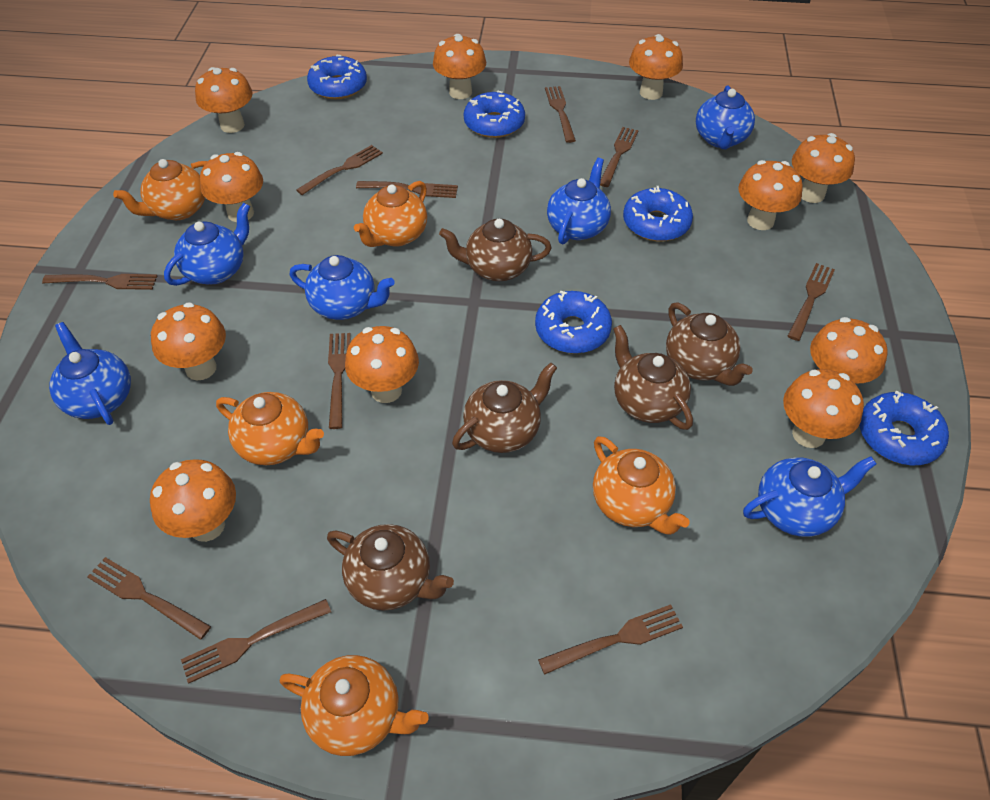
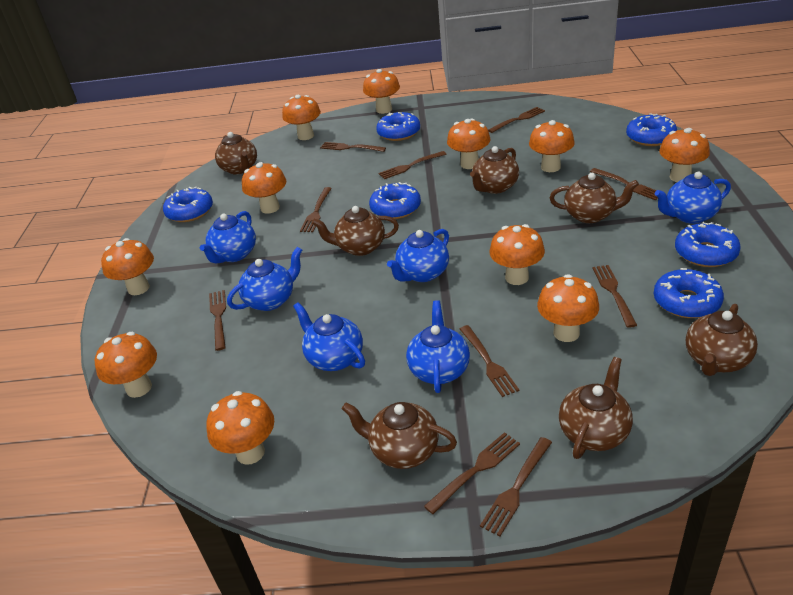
blue donut: 5 -> 6
brown teapot: 5 -> 7
orange teapot: 5 -> 0

